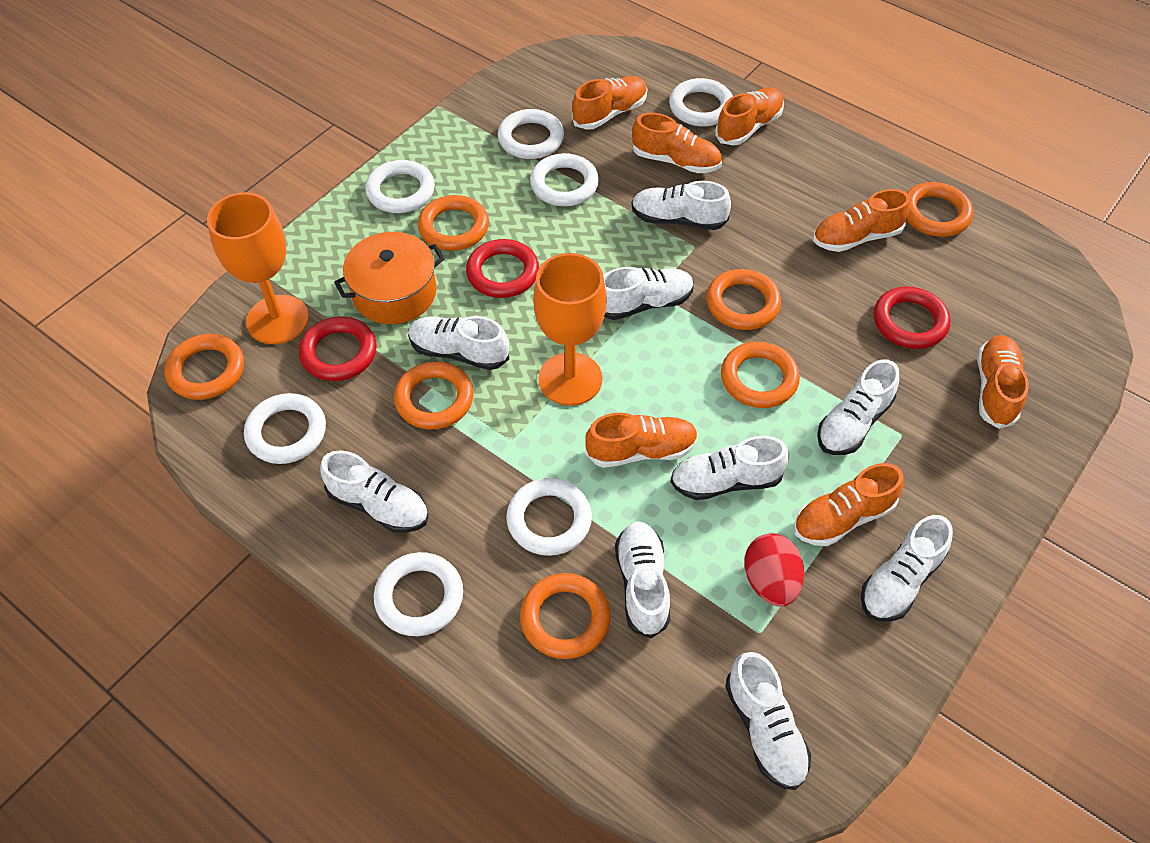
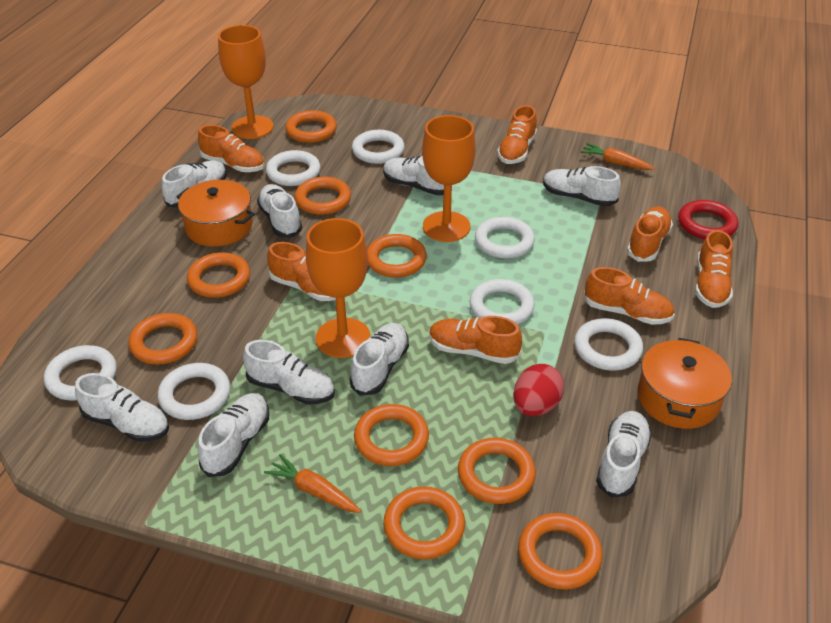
orange carrot: 0 -> 2
orange goblet: 2 -> 3
orange pot: 1 -> 2
orange ring: 7 -> 9
red ring: 3 -> 1

